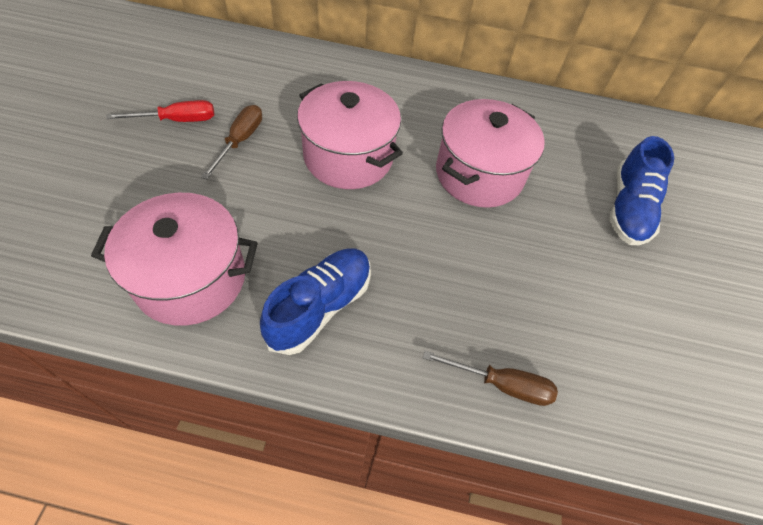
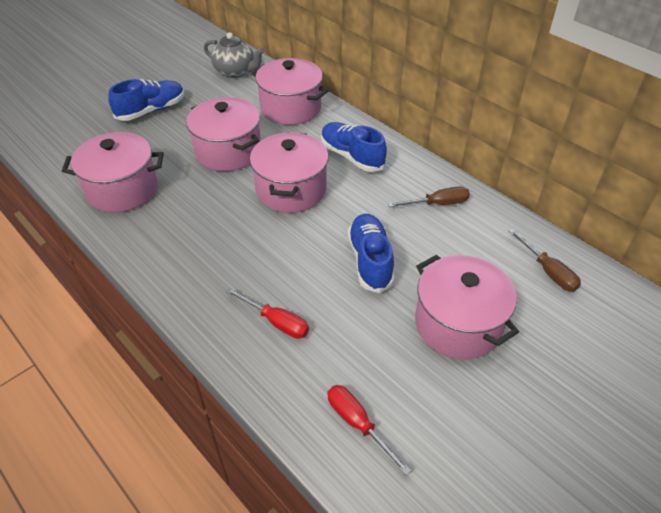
blue shoe: 2 -> 3
grey teapot: 0 -> 1
pink pot: 3 -> 5
red screwdriver: 1 -> 2

